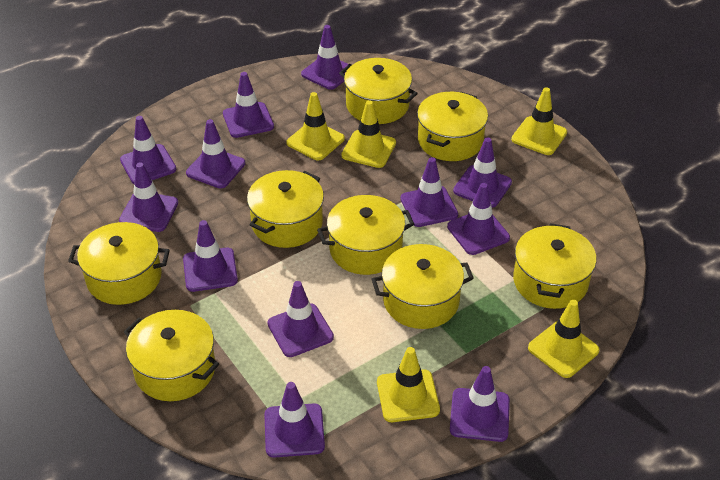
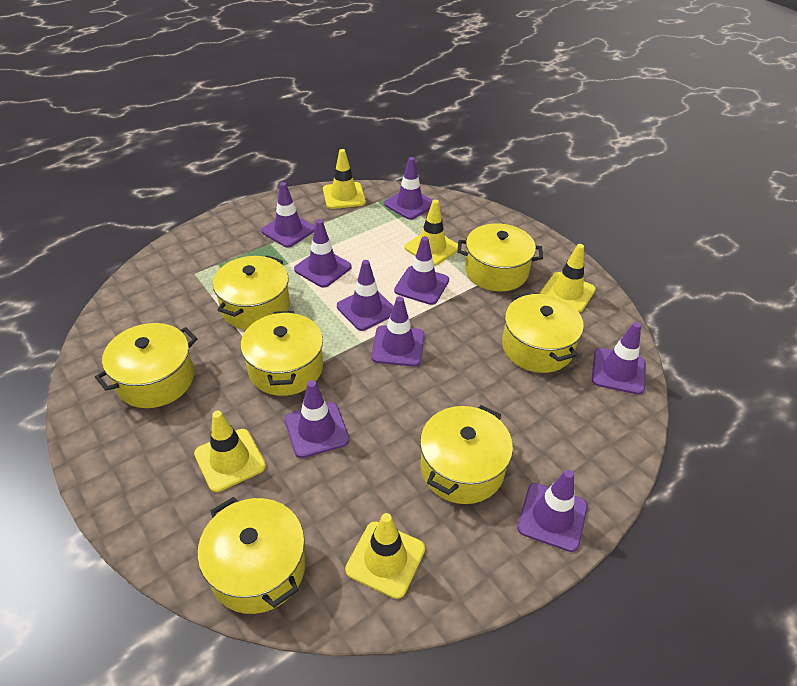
purple traffic cone: 12 -> 9
yellow pot: 8 -> 7

